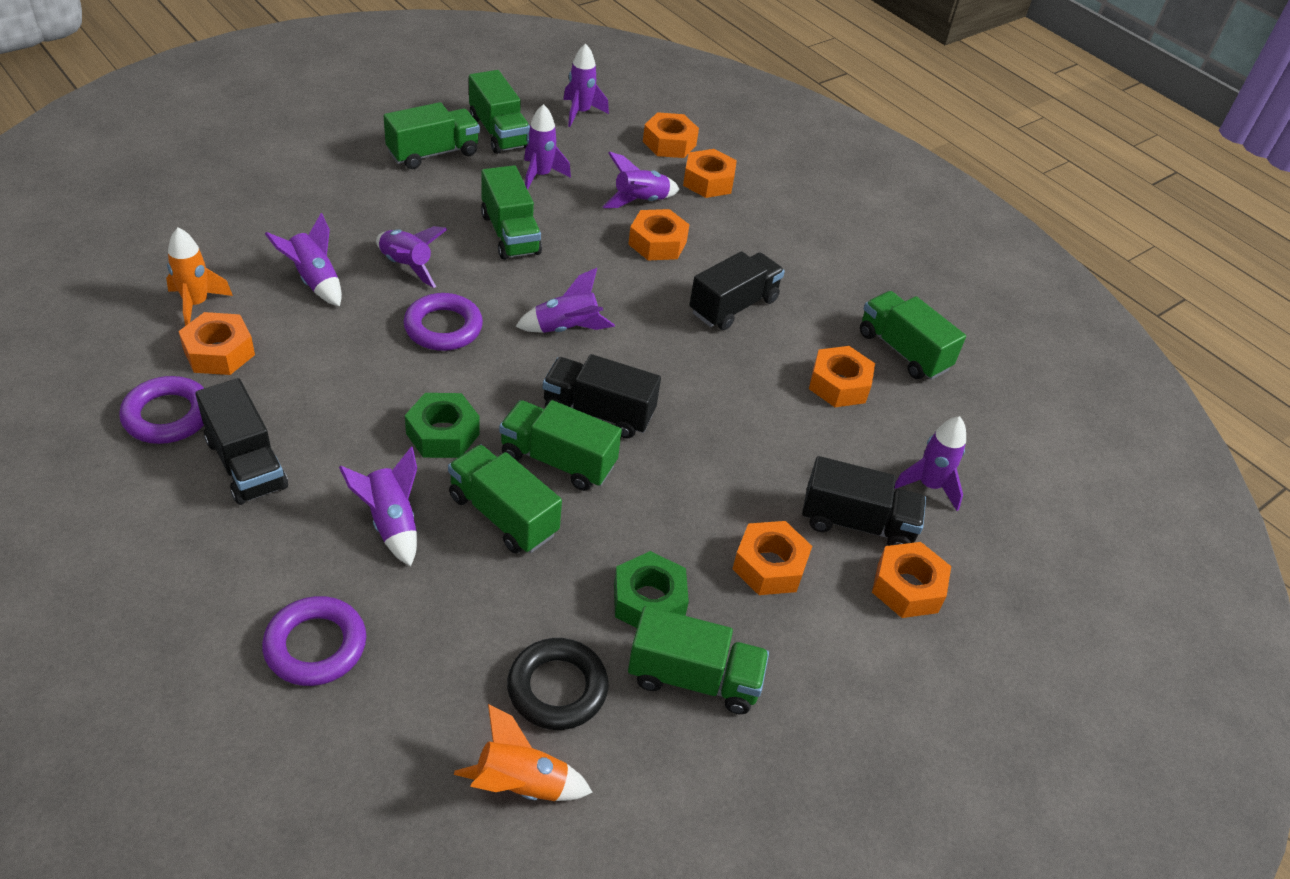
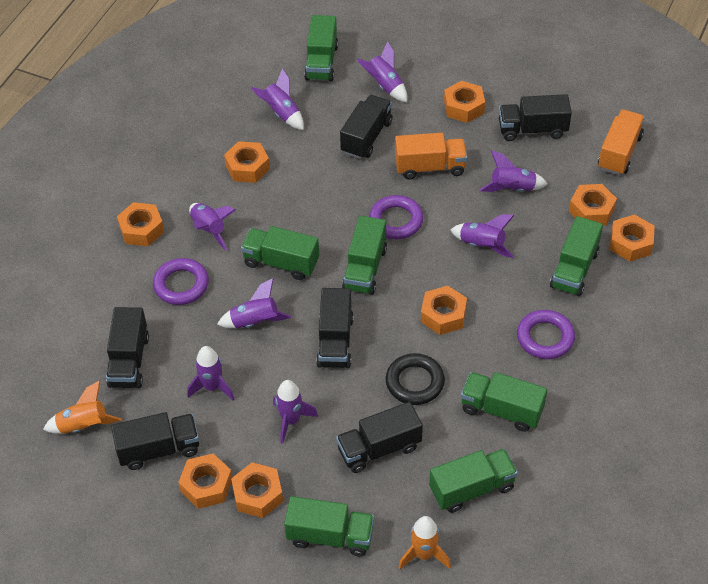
black truck: 4 -> 6
green nut: 2 -> 0
orange nut: 7 -> 8
orange truck: 0 -> 2

